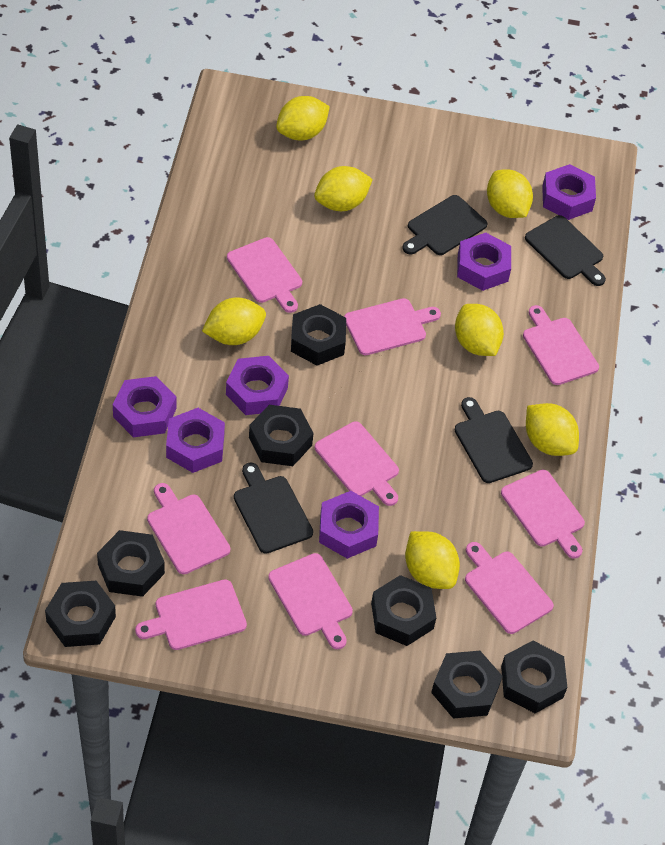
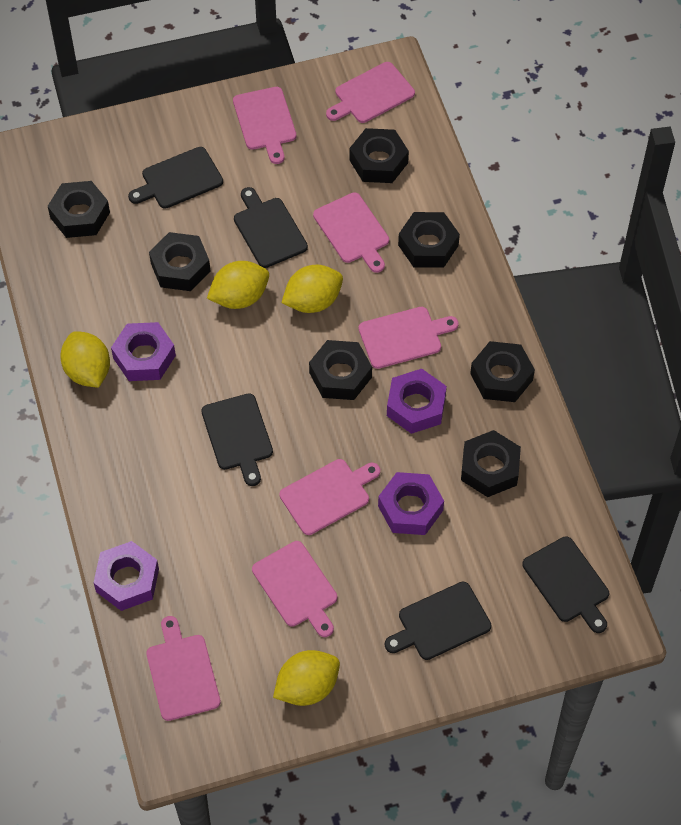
black cutting board: 4 -> 5
pink cutting board: 9 -> 7
purple nut: 6 -> 4
yellow lemon: 7 -> 4

